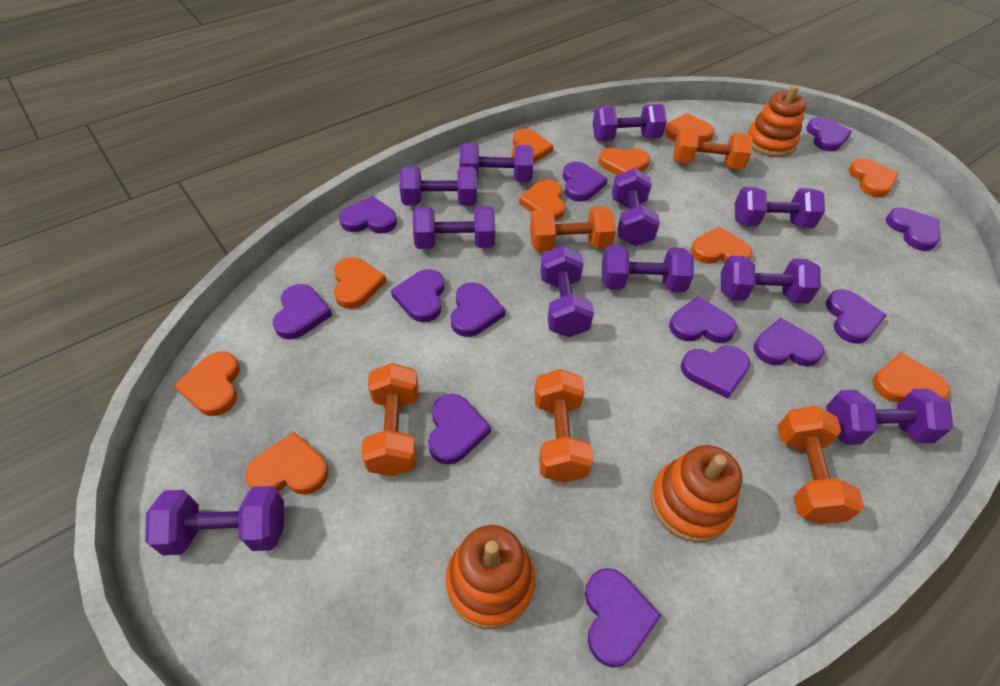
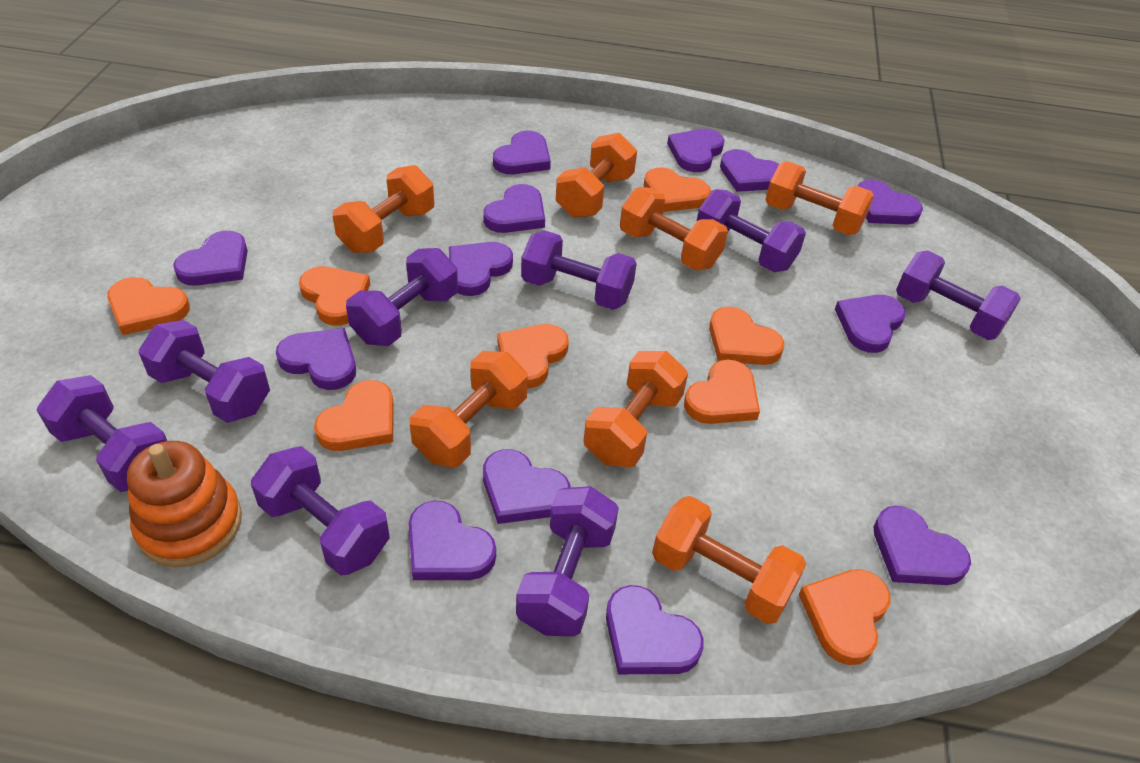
orange dumbbell: 5 -> 7
orange heart: 10 -> 8
orange stacking toy: 3 -> 1
purple dumbbell: 11 -> 8

